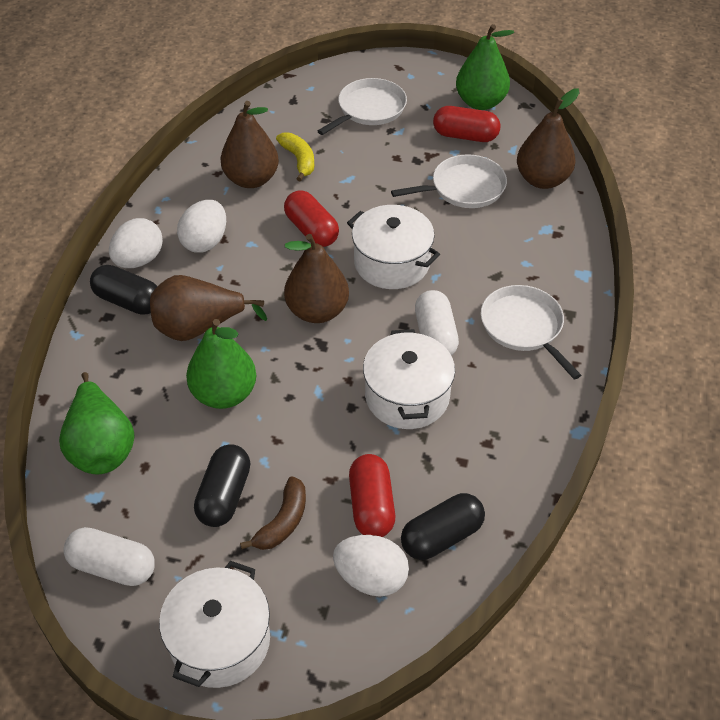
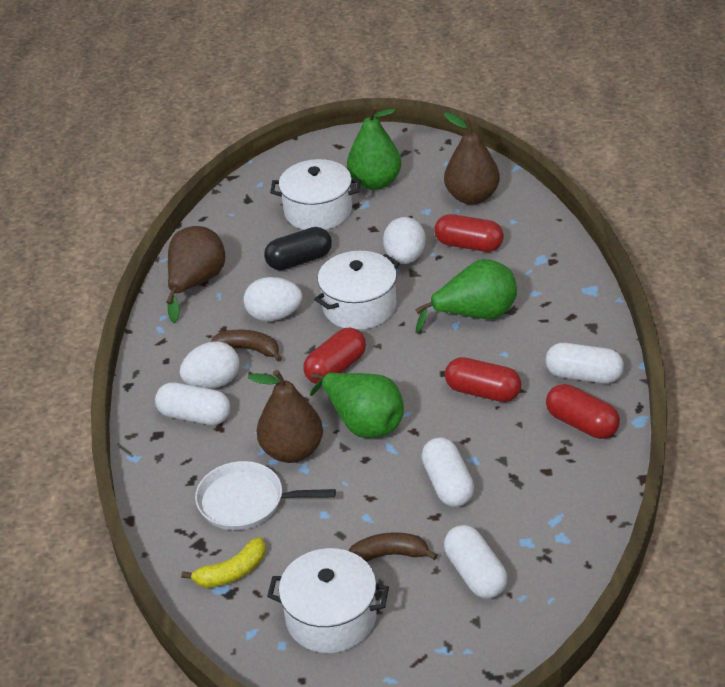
black capsule: 3 -> 1
brown banana: 1 -> 2
brown pear: 4 -> 3
red capsule: 3 -> 4
white capsule: 2 -> 4
white pan: 3 -> 1

